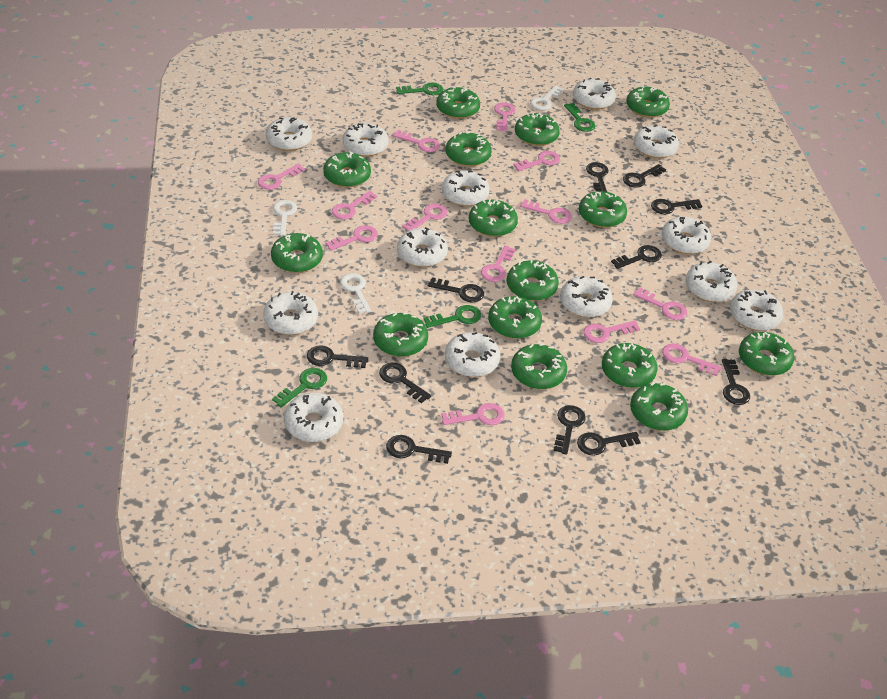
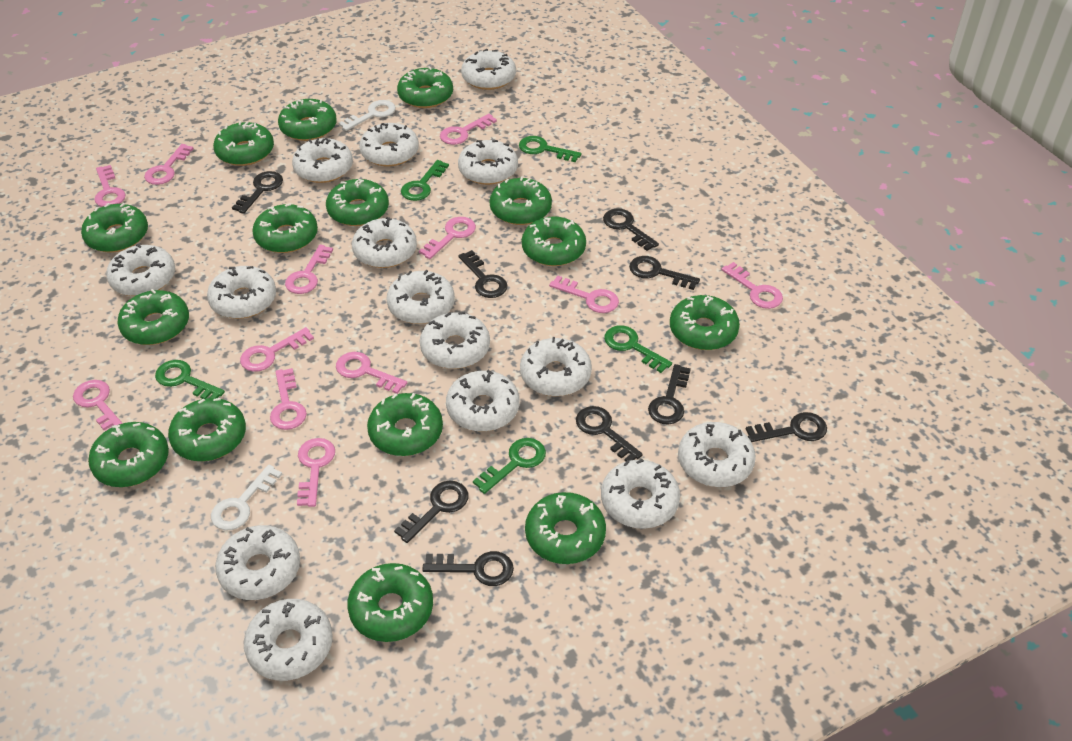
black key: 11 -> 9
green key: 4 -> 5
pink key: 13 -> 12
white donut: 13 -> 15
white key: 3 -> 2

